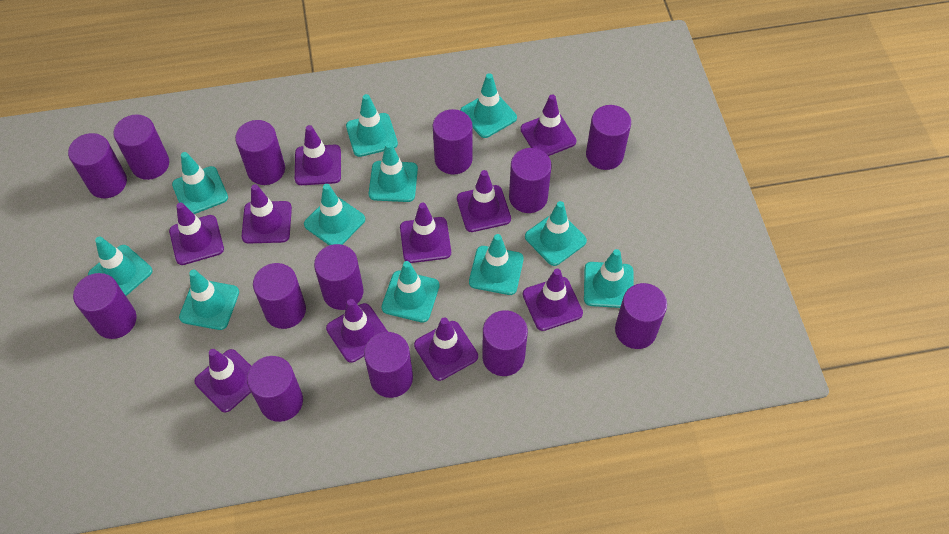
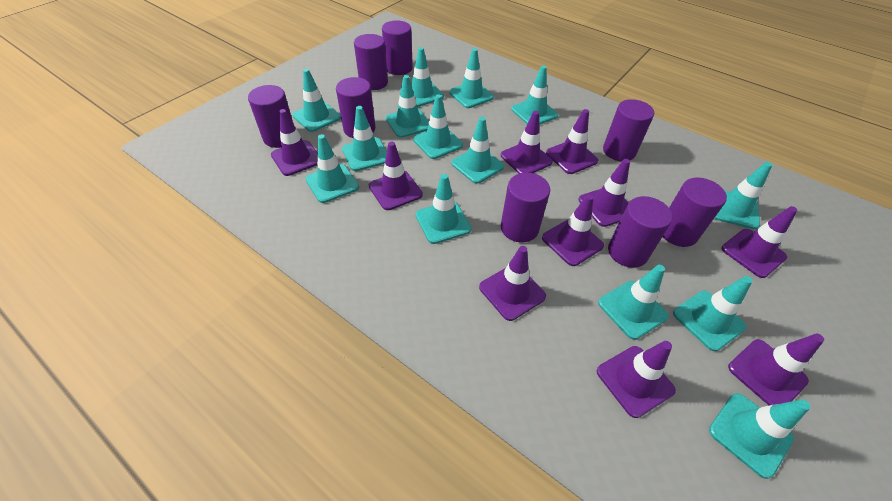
purple cylinder: 13 -> 8
turquoise traffic cone: 11 -> 14

